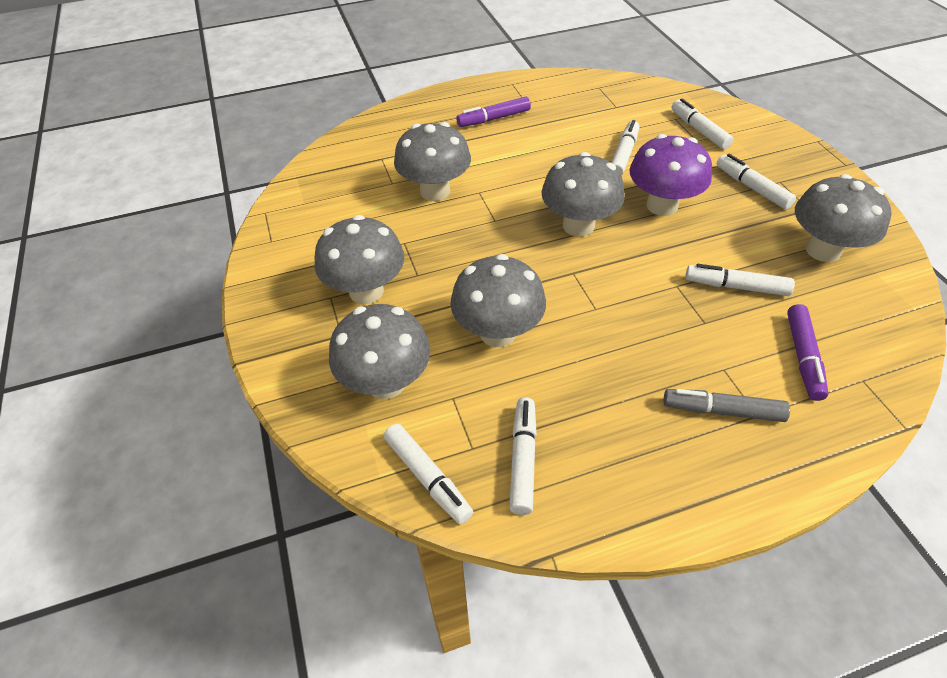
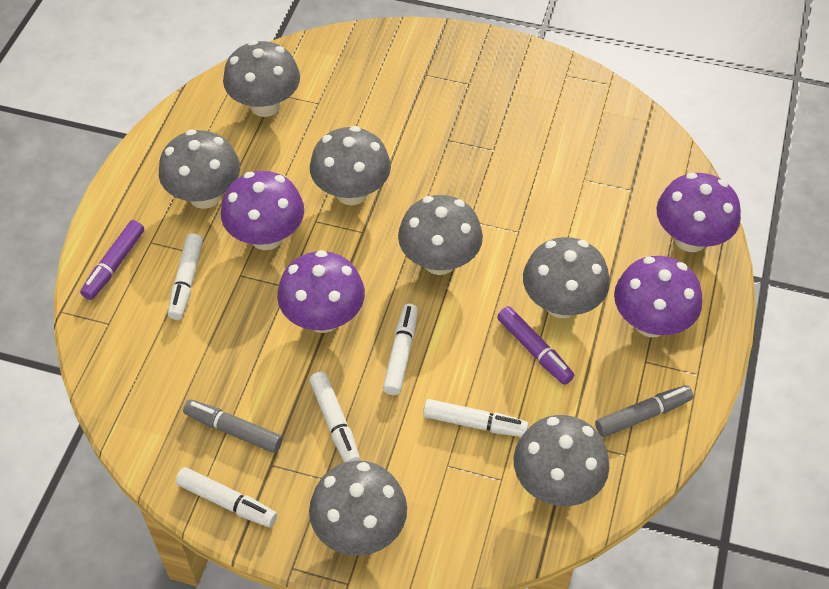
grey marker: 1 -> 2
grey mushroom: 6 -> 7
purple mushroom: 1 -> 4
white marker: 6 -> 5

